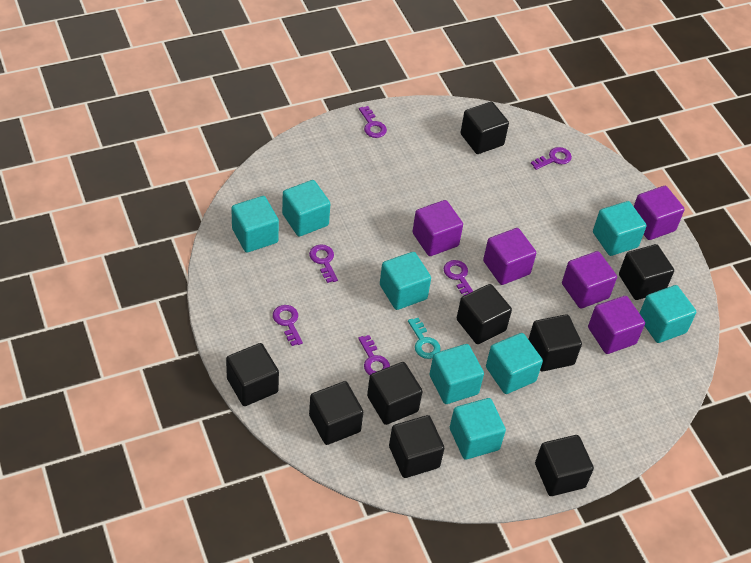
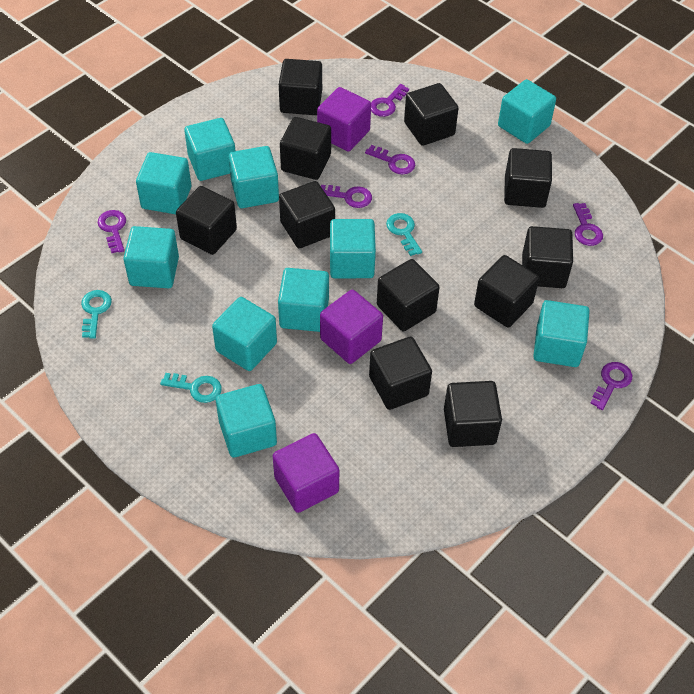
black cube: 9 -> 11
purple cube: 5 -> 3
turquoise cube: 8 -> 10
turquoise key: 1 -> 3

